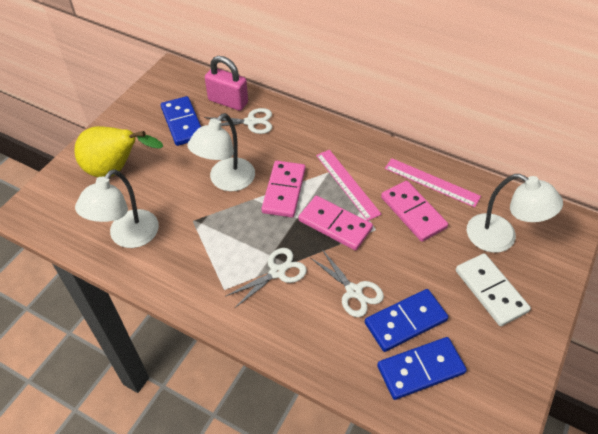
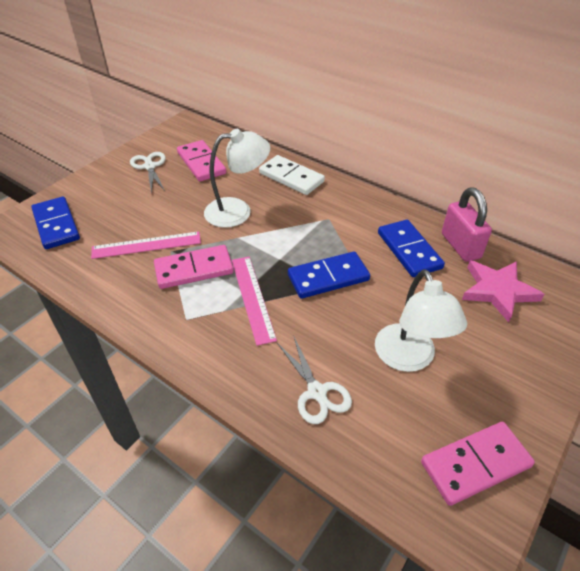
pink star: 0 -> 1
white lamp: 3 -> 2
white scissors: 3 -> 2
yellow pear: 1 -> 0

